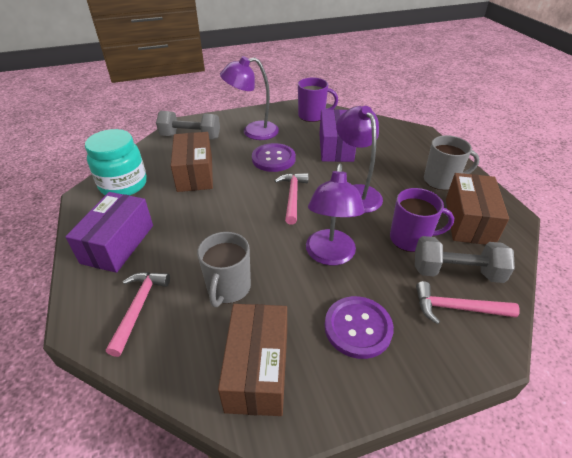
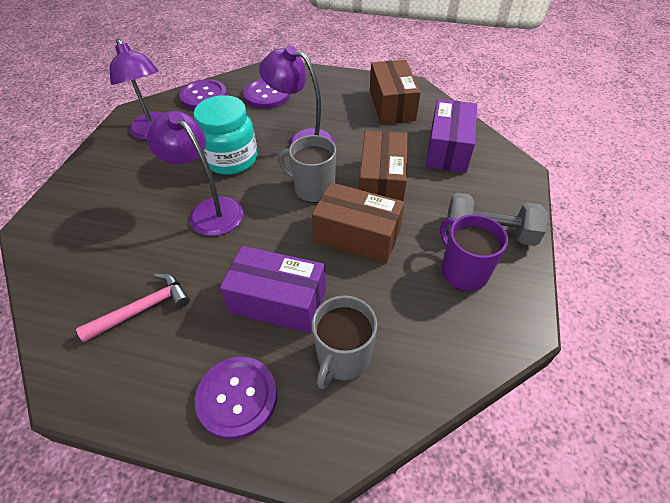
grey dumbbell: 2 -> 1
pink hammer: 3 -> 1
purple button: 2 -> 3
purple mug: 2 -> 1

